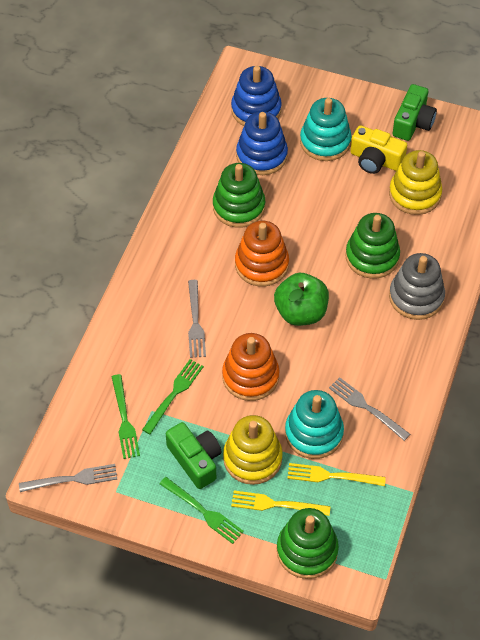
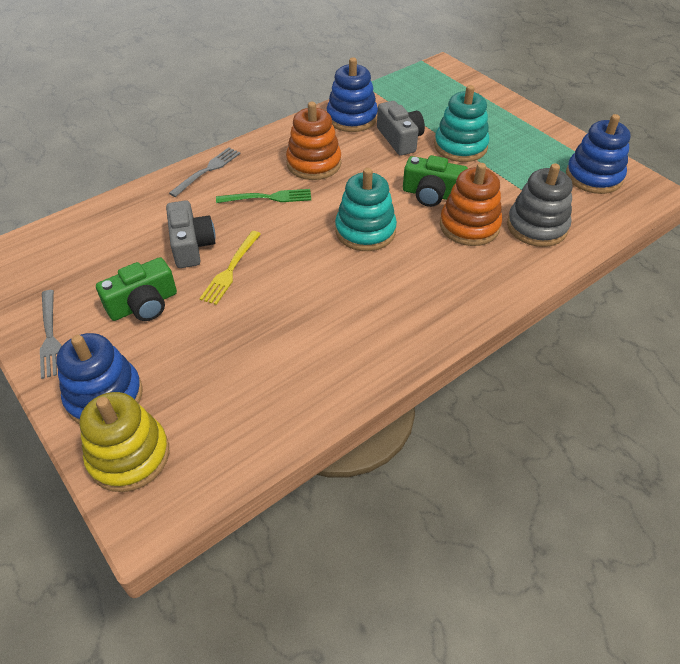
blue stacking toy: 2 -> 3
green apple: 1 -> 0
green fork: 3 -> 1
green stacking toy: 3 -> 0
grey camera: 0 -> 2
grey fork: 3 -> 2
yellow camera: 1 -> 0
yellow fork: 2 -> 1
yellow stacking toy: 2 -> 1

